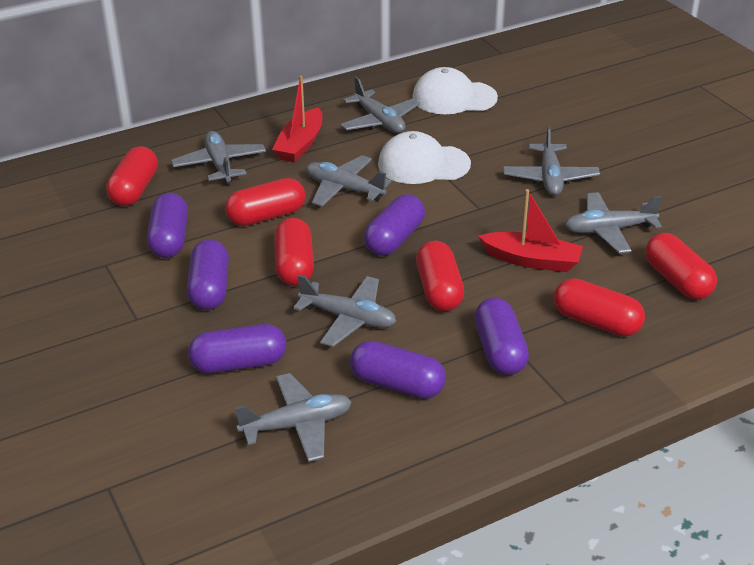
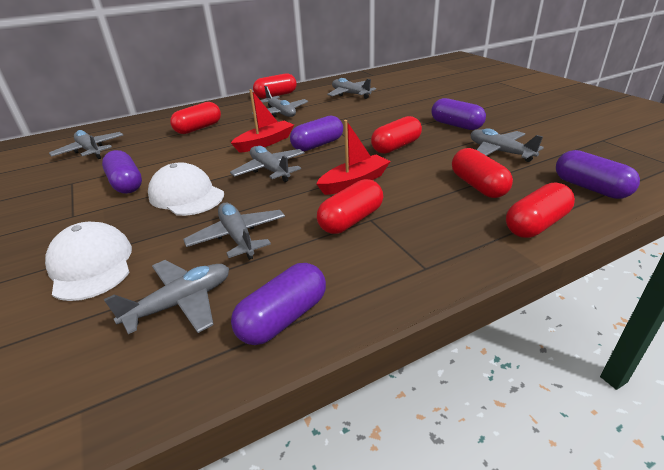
purple capsule: 6 -> 5

